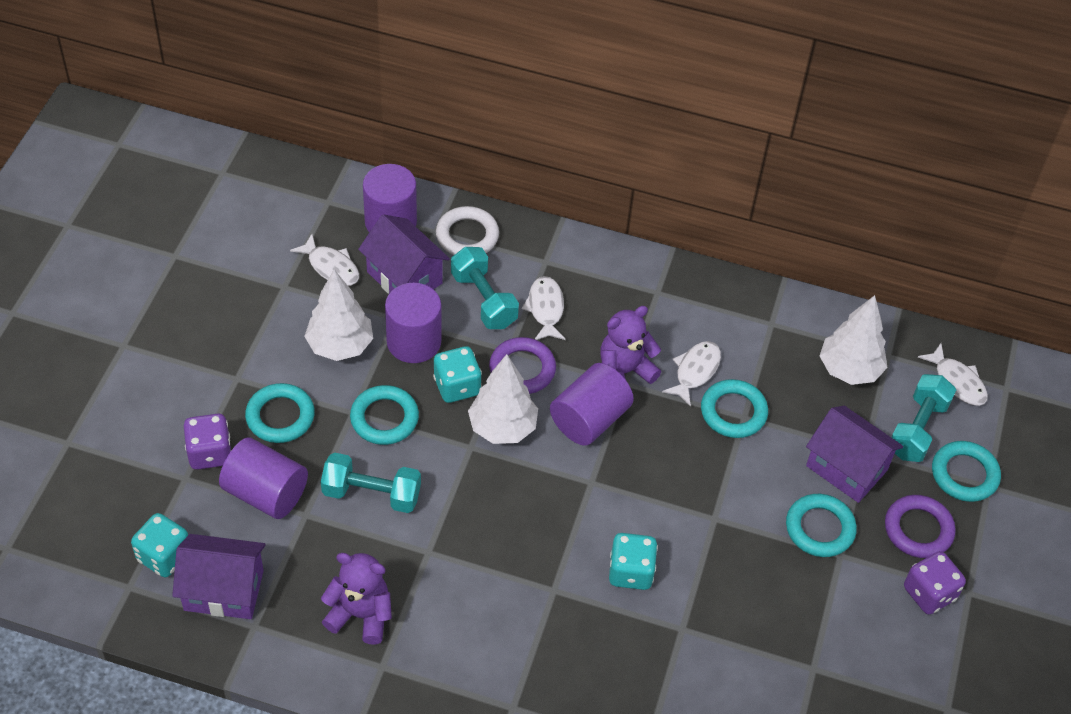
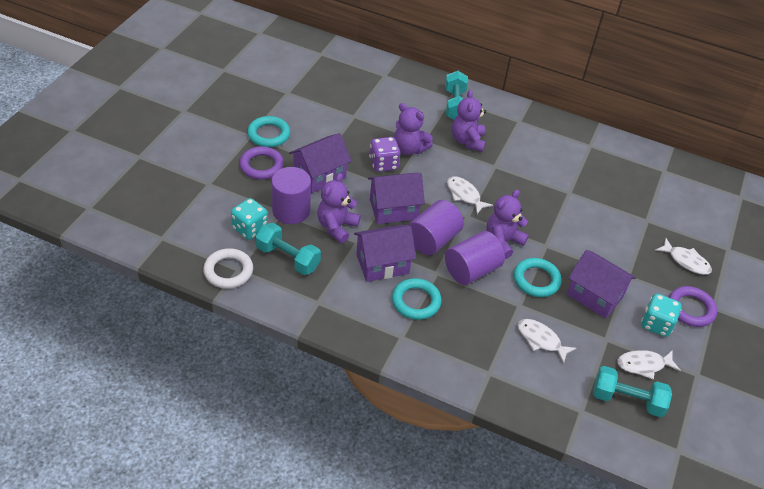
purple cylinder: 4 -> 3
purple dice: 2 -> 1
purple house: 3 -> 4
purple teddy bear: 2 -> 4
turquoise dice: 3 -> 2
turquoise ring: 5 -> 3
white tree: 3 -> 0

